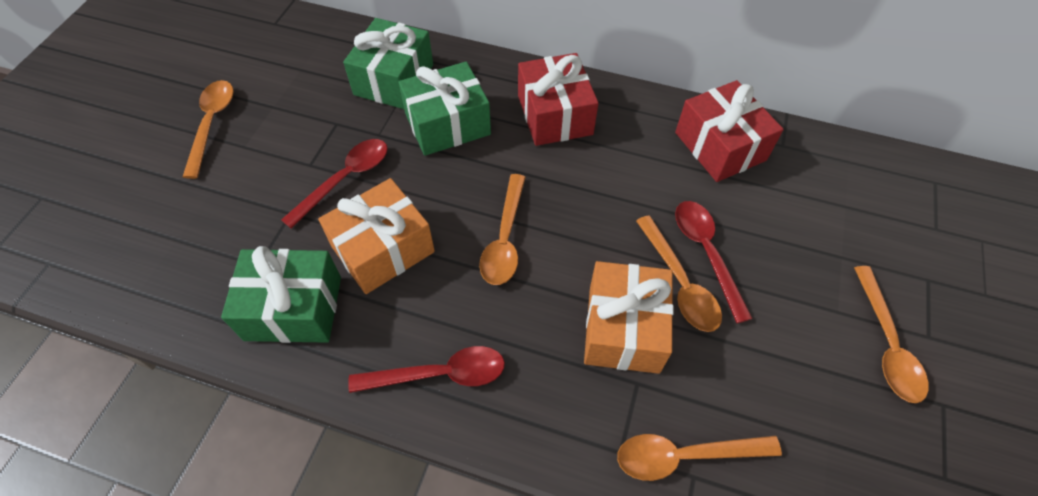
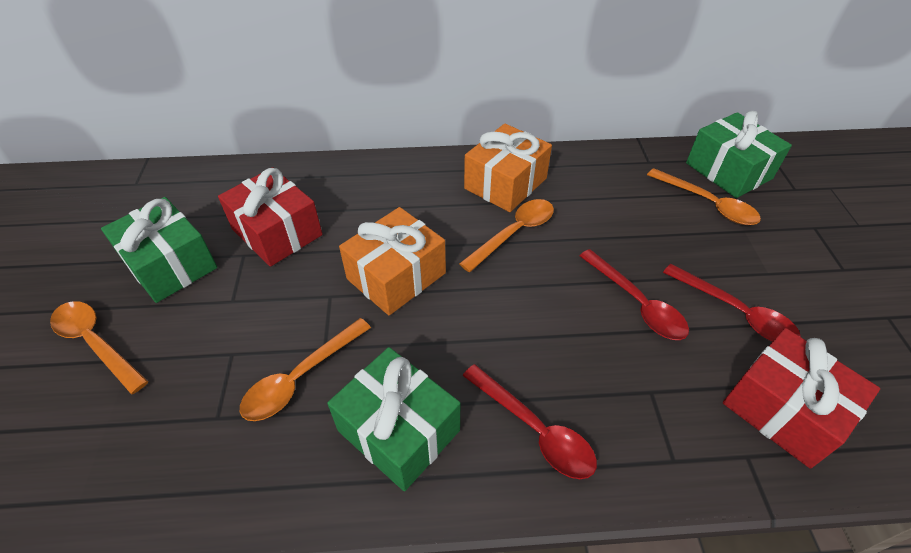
orange spoon: 5 -> 4

